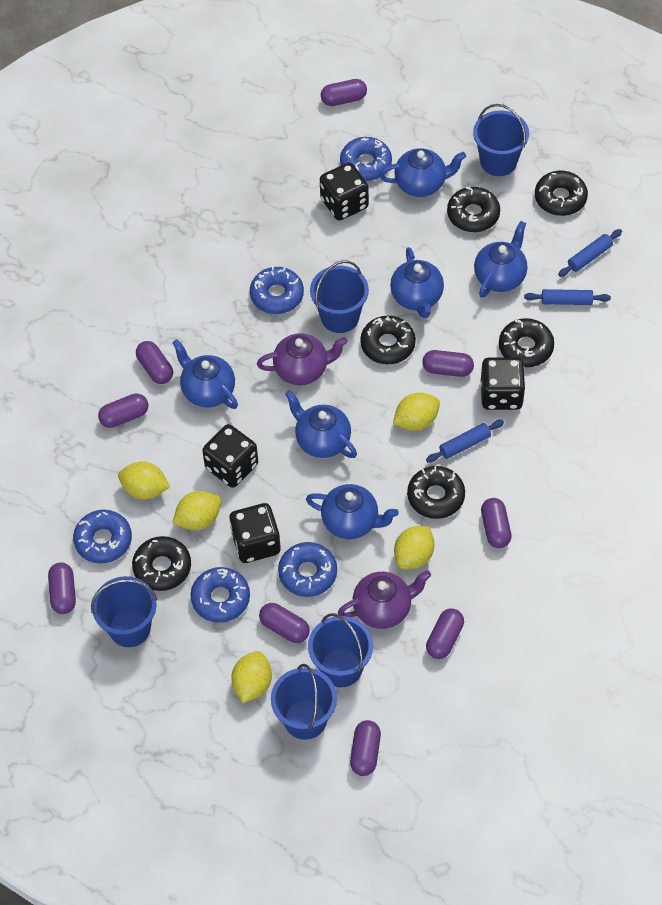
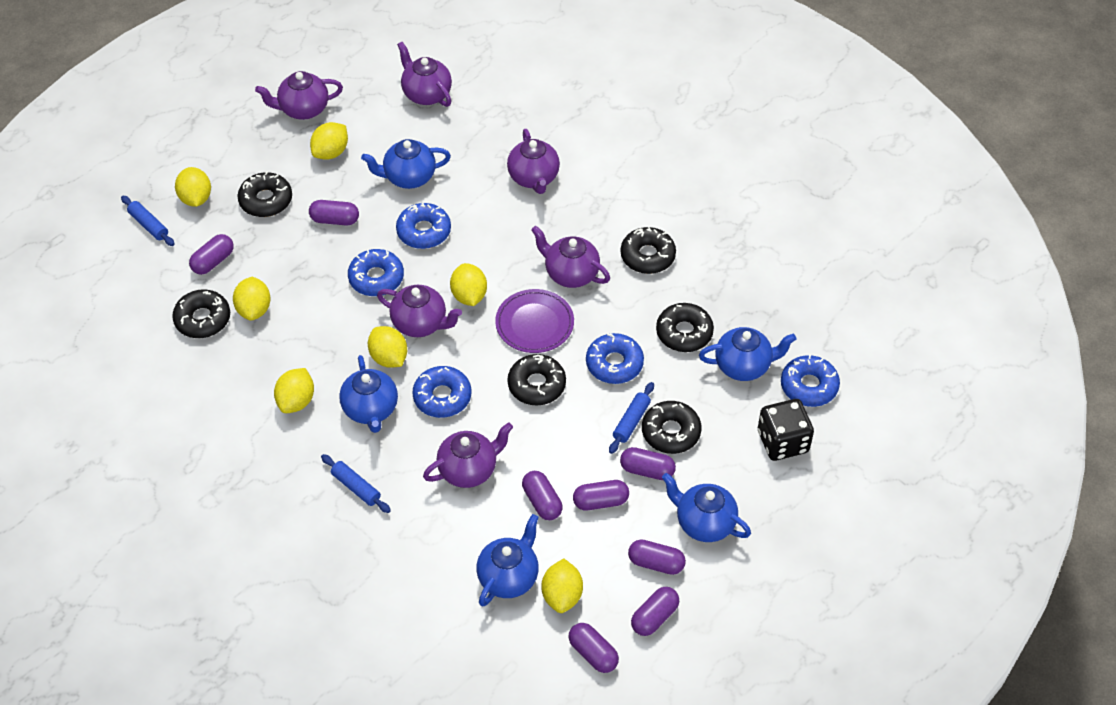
black dice: 4 -> 1
blue bucket: 5 -> 0
blue teapot: 6 -> 5
purple capsule: 9 -> 8
purple plate: 0 -> 1
purple teapot: 2 -> 6
yellow lemon: 5 -> 7

